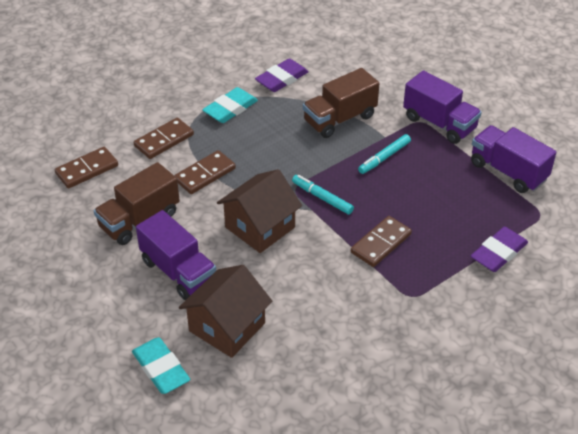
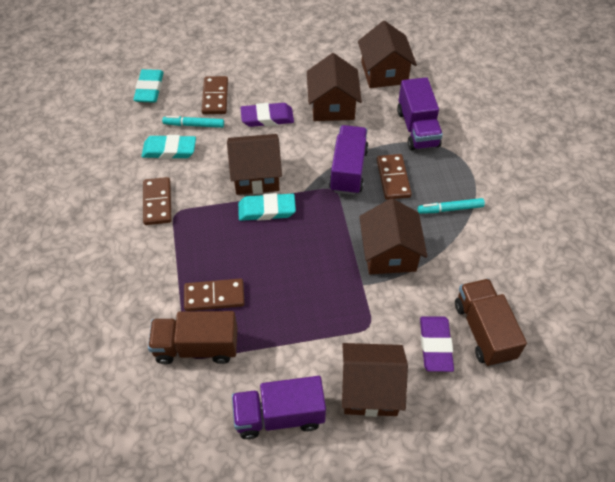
brown house: 2 -> 5
turquoise eraser: 2 -> 3

